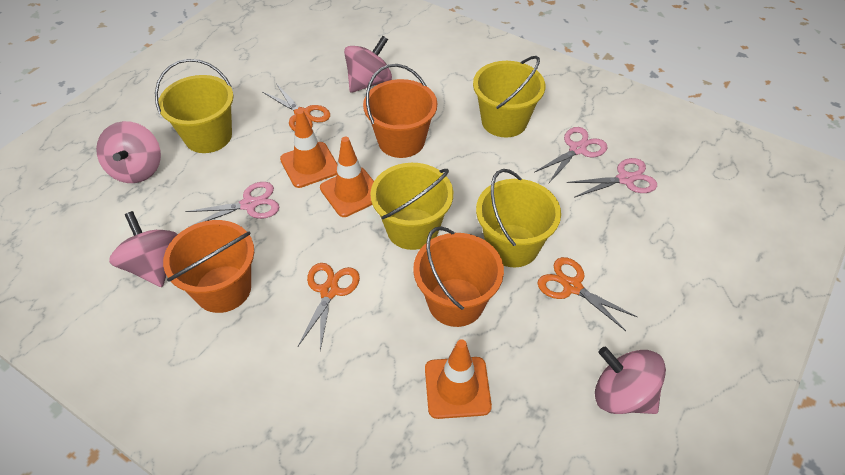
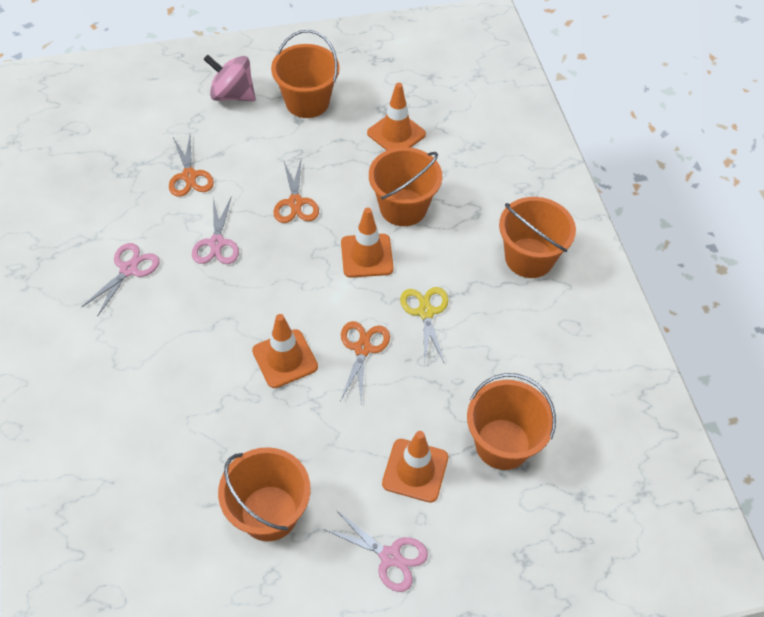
orange bucket: 3 -> 5
orange traffic cone: 3 -> 4
pink spinning top: 4 -> 1
yellow bucket: 4 -> 0
yellow scissors: 0 -> 1

